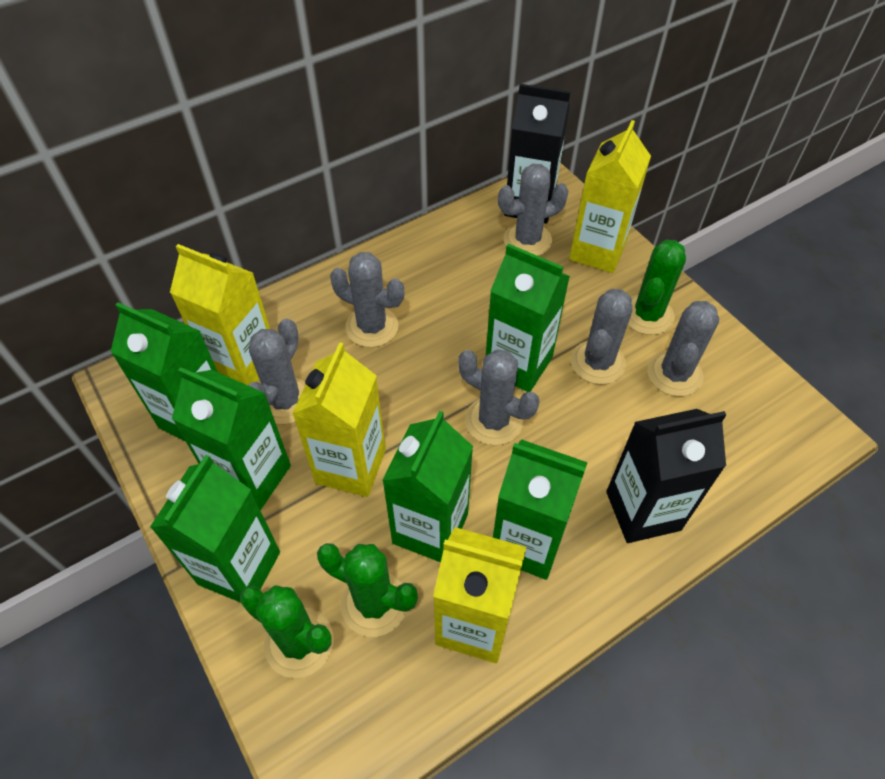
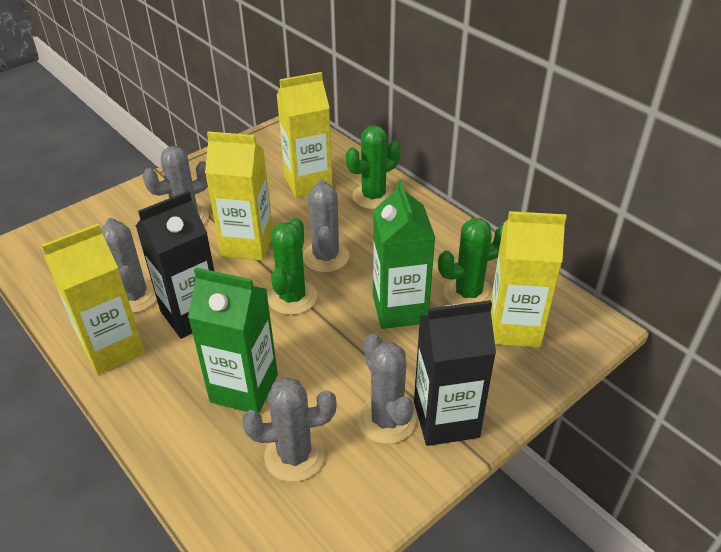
green carton: 6 -> 2
grey cactus: 6 -> 5

